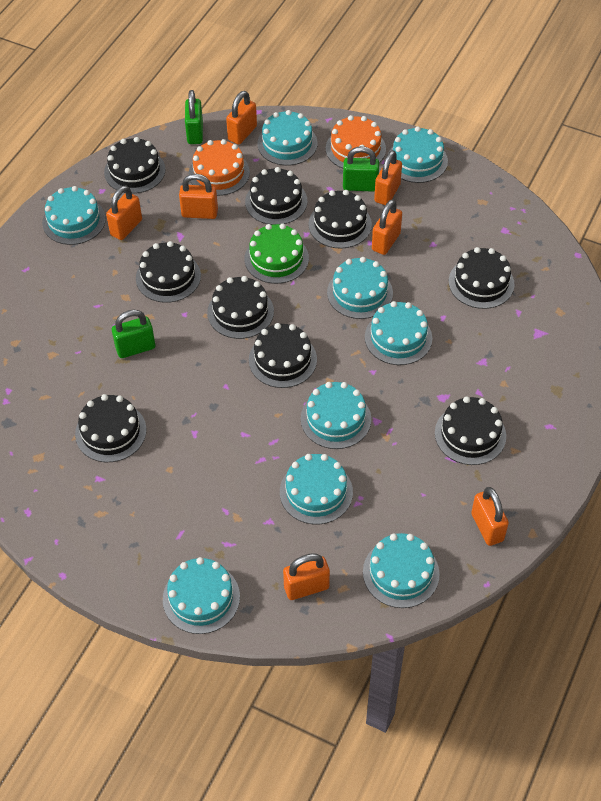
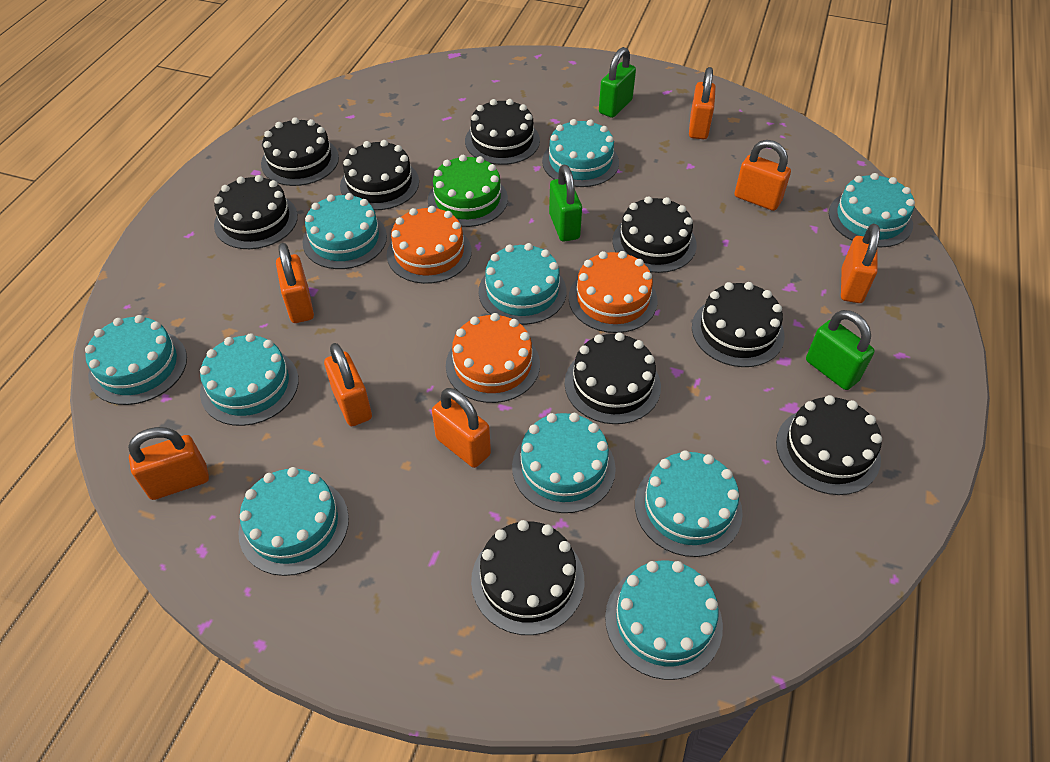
orange cake: 2 -> 3
turquoise cake: 9 -> 10

